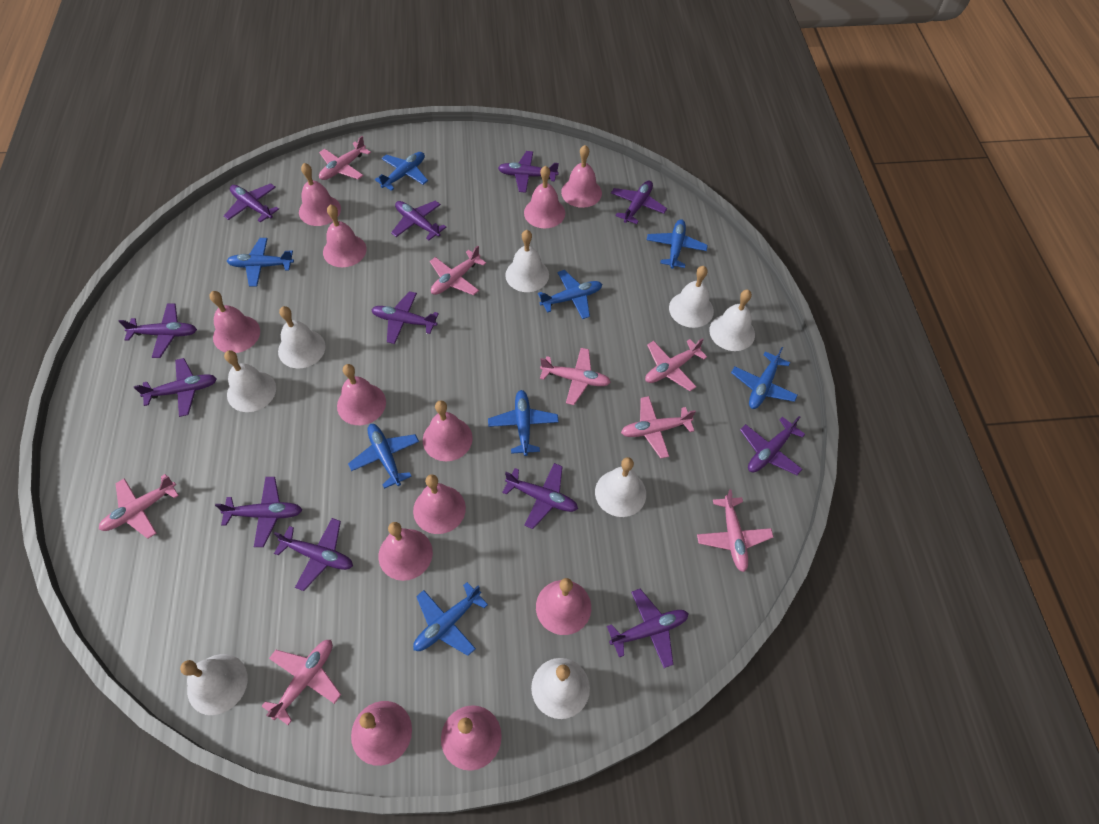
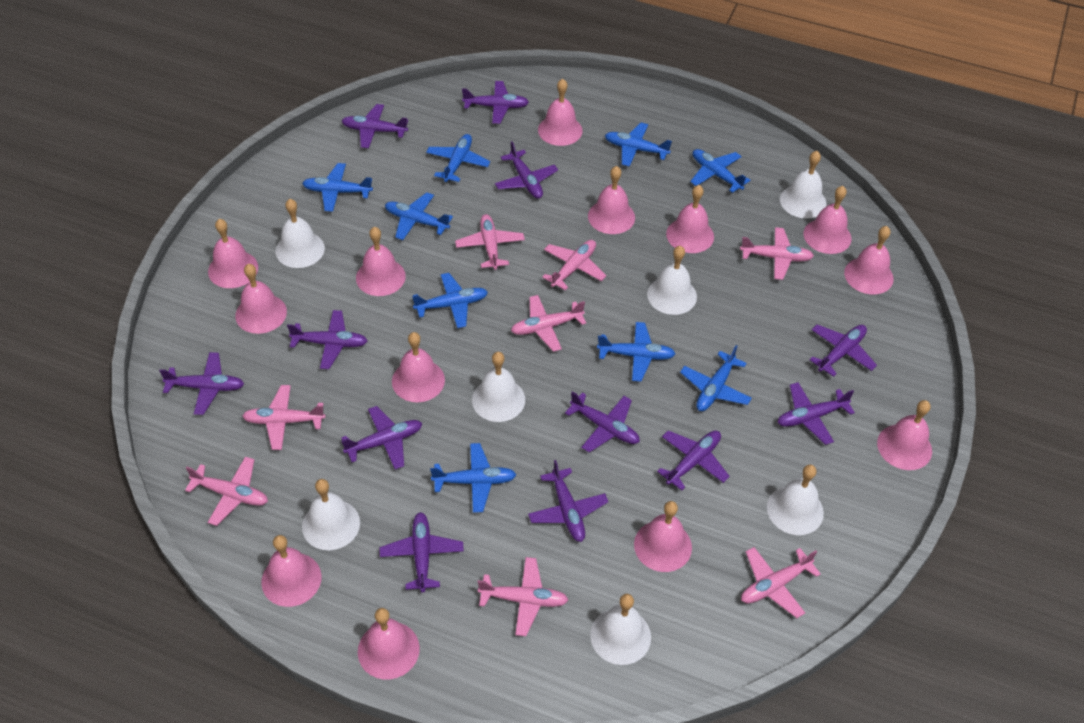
blue plane: 8 -> 9
pink bell: 12 -> 13
white bell: 8 -> 7

